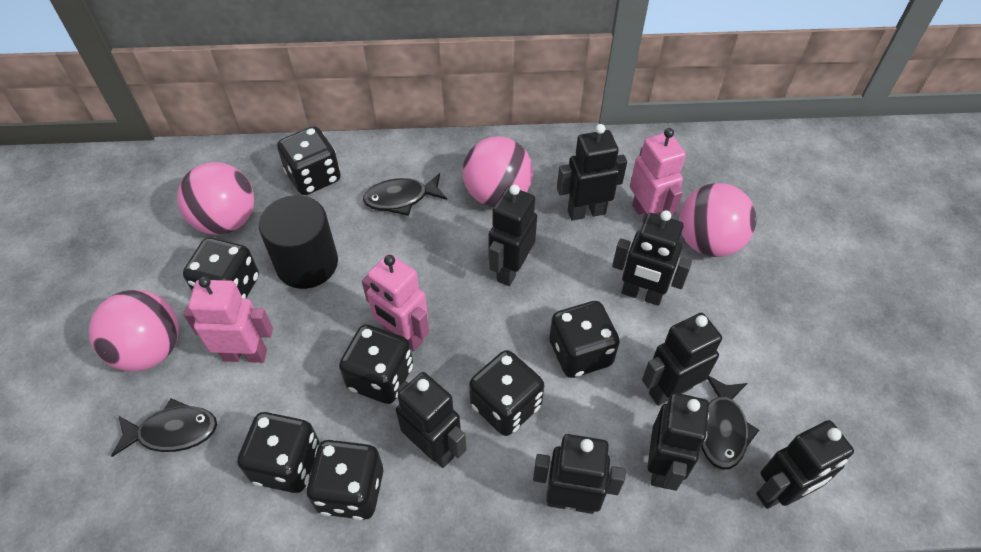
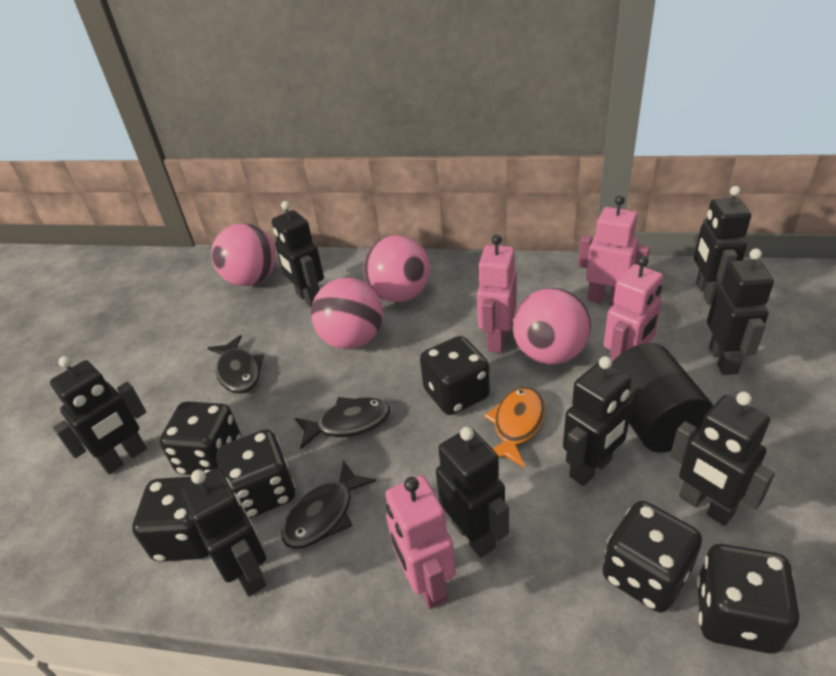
black dice: 7 -> 6
orange fish: 0 -> 1
pink robot: 3 -> 4

